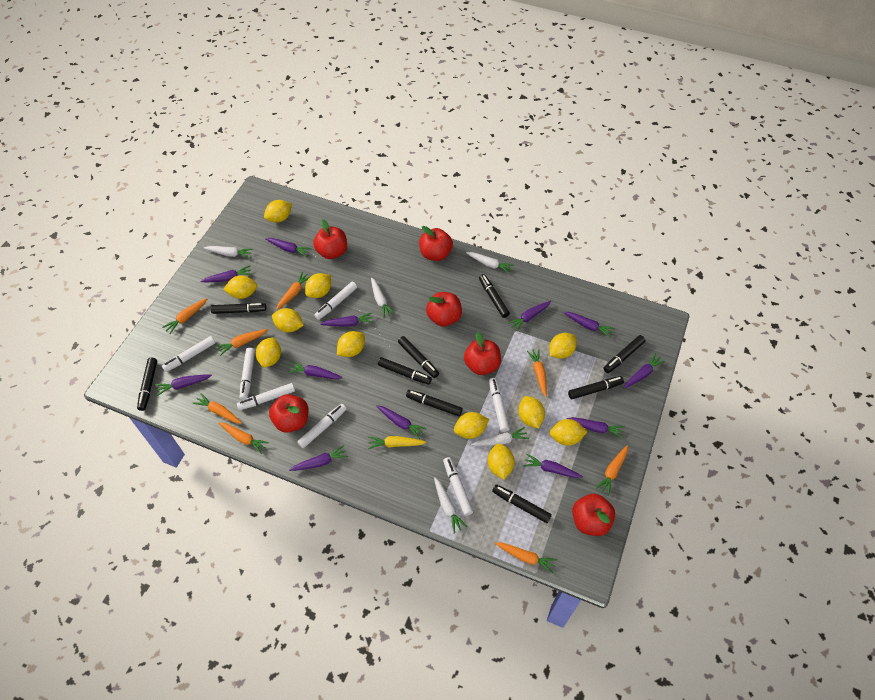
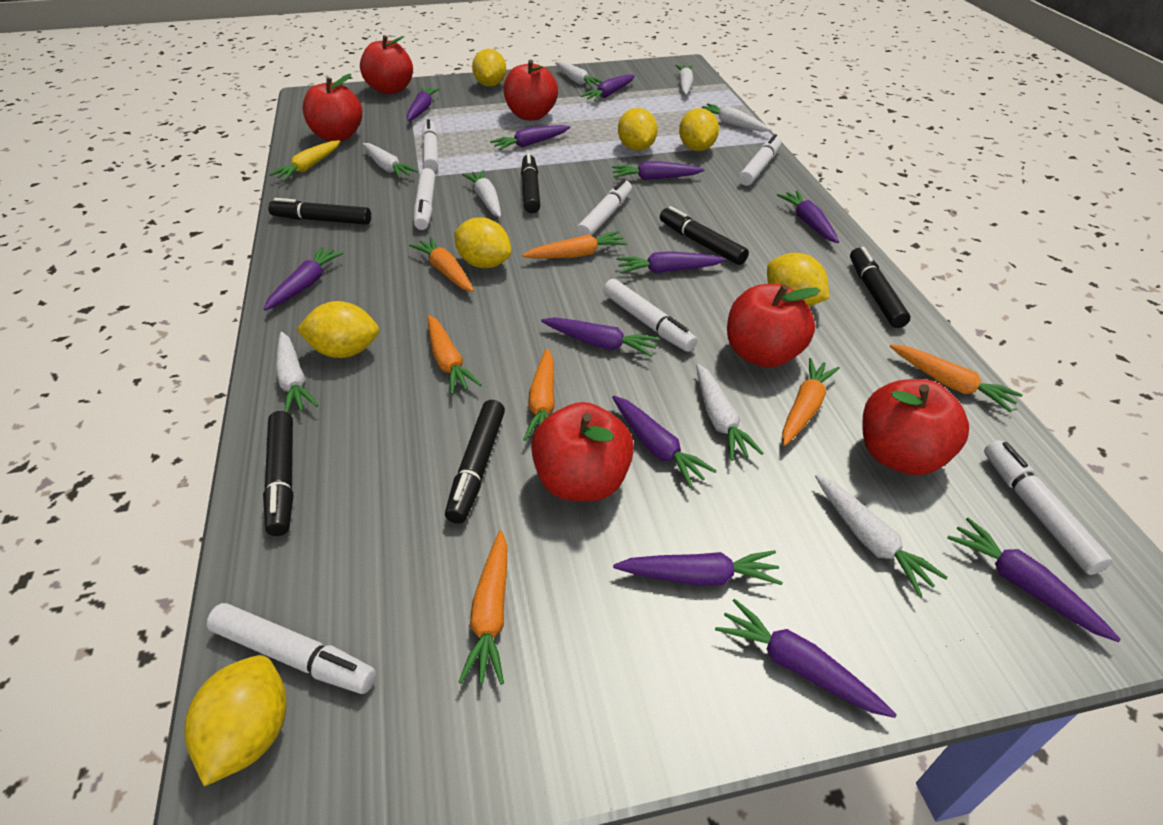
black marker: 9 -> 6
orange carrot: 8 -> 7
white carrot: 5 -> 8
yellow lemon: 11 -> 7

